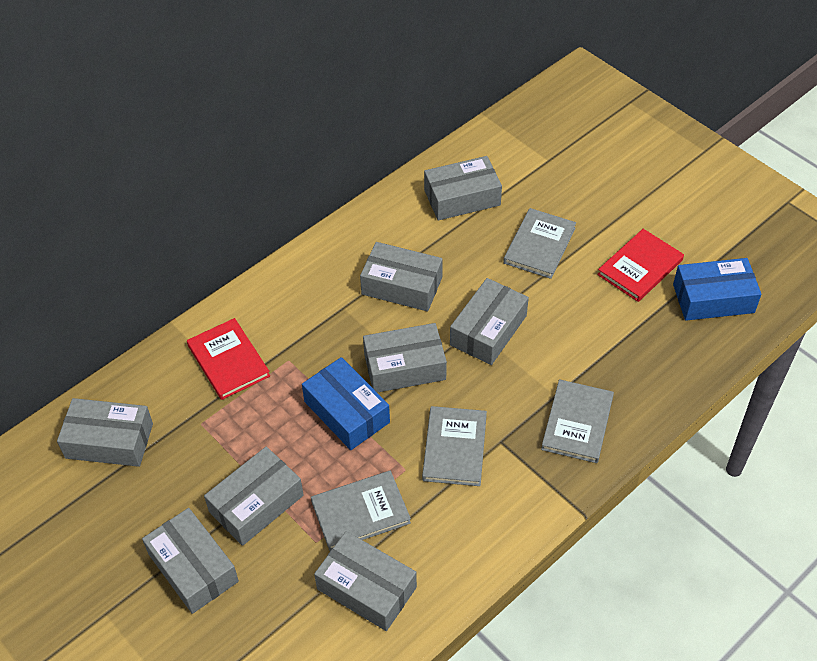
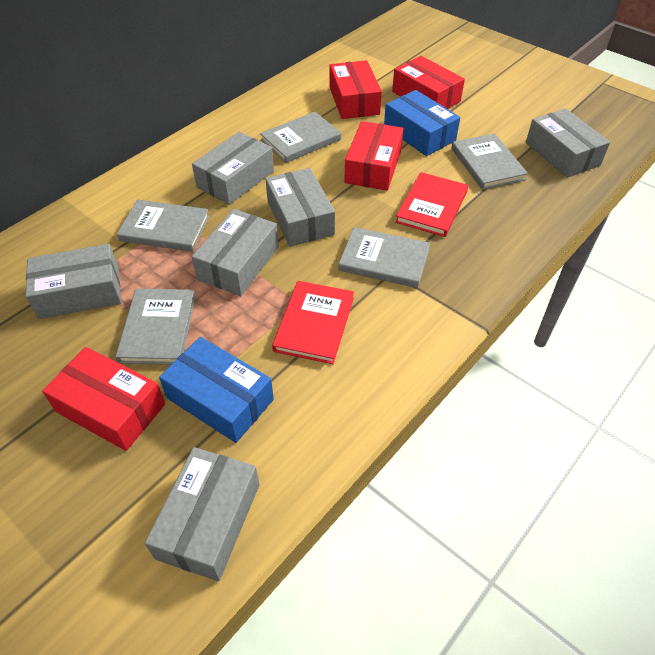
grey book: 4 -> 5
grey box: 8 -> 6
red box: 0 -> 4

